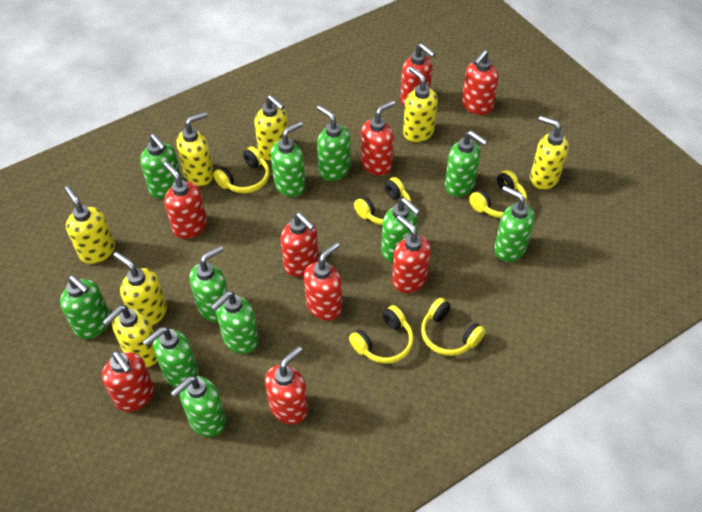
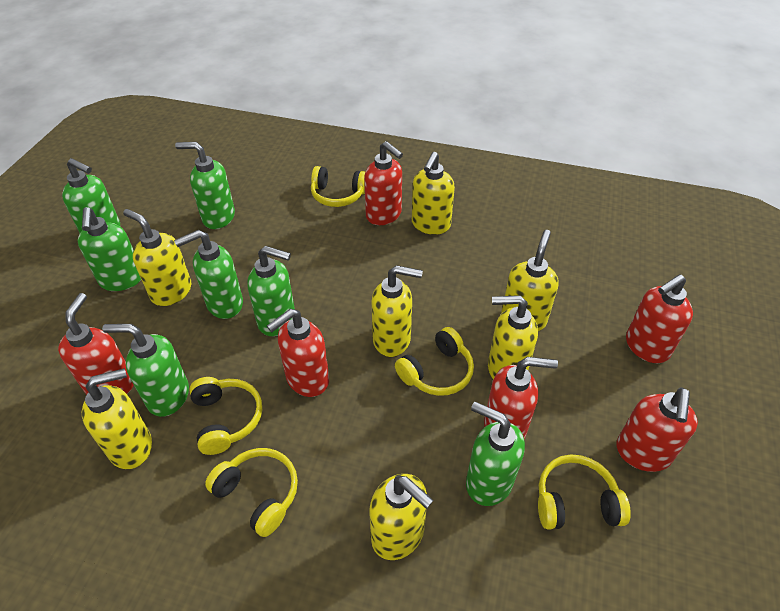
green soap dispenser: 11 -> 7
red soap dispenser: 9 -> 6

